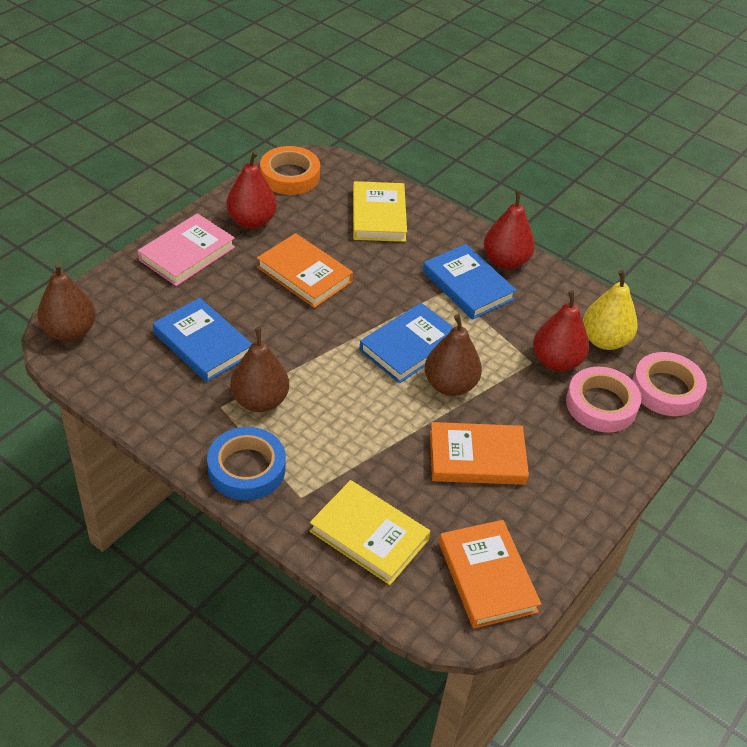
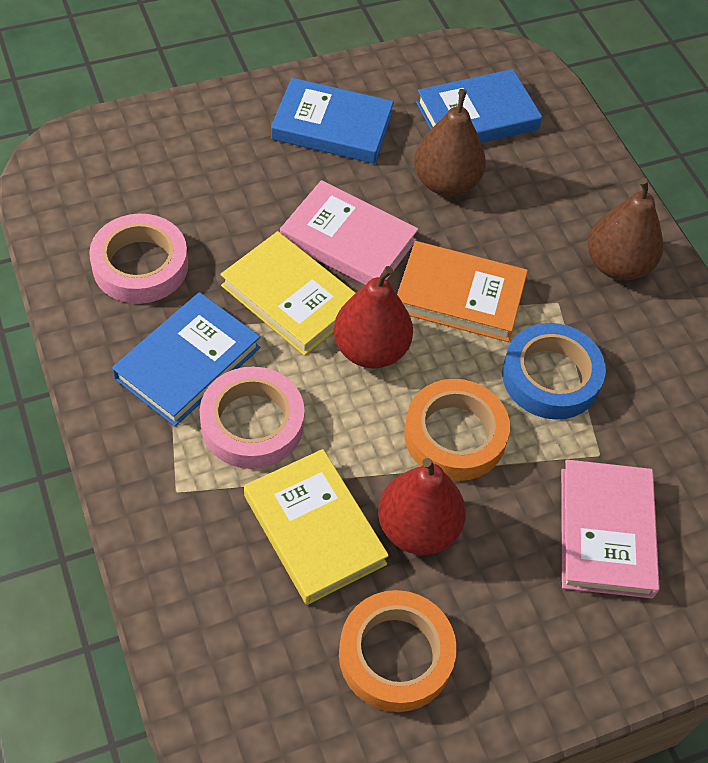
brown pear: 3 -> 2
orange book: 3 -> 1
orange tape: 1 -> 2
pink book: 1 -> 2
red pear: 3 -> 2
yellow pear: 1 -> 0

